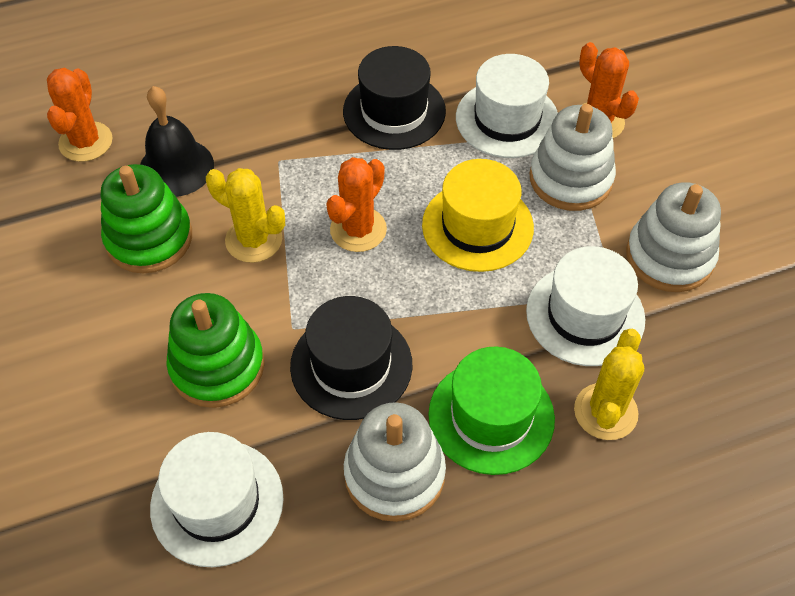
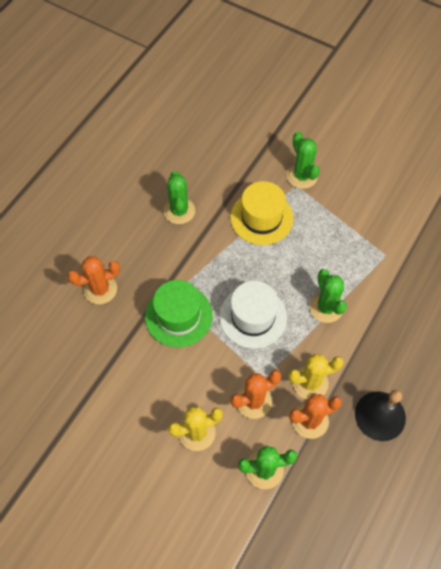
black hat: 2 -> 0
green cactus: 0 -> 4
green stacking toy: 2 -> 0
white hat: 3 -> 1
white stacking toy: 3 -> 0

